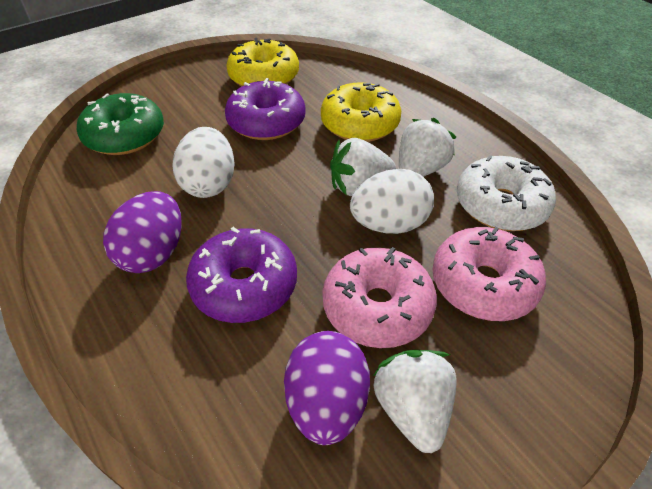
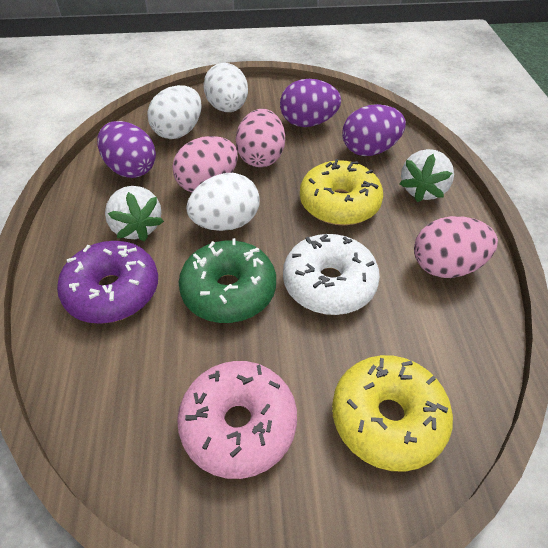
pink donut: 2 -> 1
pink egg: 0 -> 3
purple donut: 2 -> 1
purple egg: 2 -> 3
white egg: 2 -> 3
white strawberry: 3 -> 2

